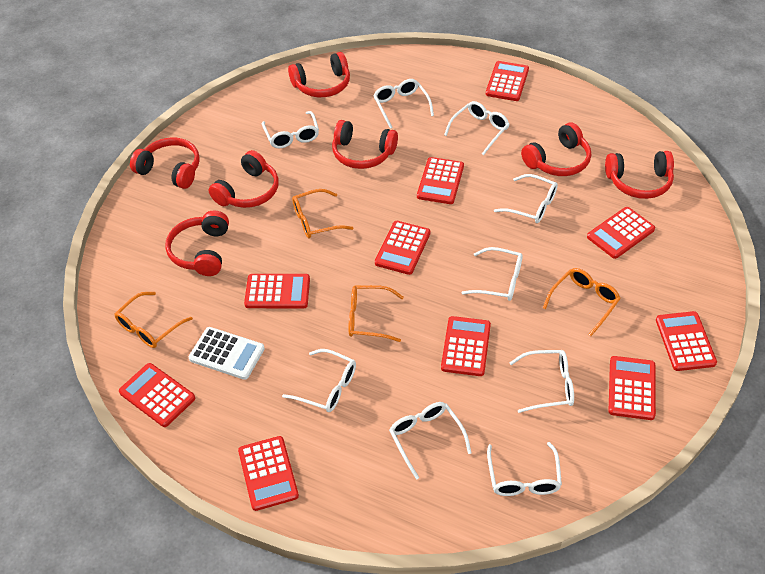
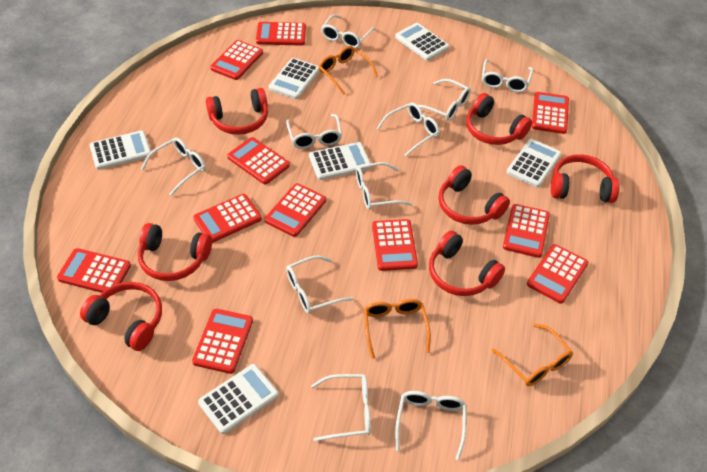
orange glasses: 4 -> 3
red calculator: 10 -> 11
white calculator: 1 -> 6
white glasses: 9 -> 10

